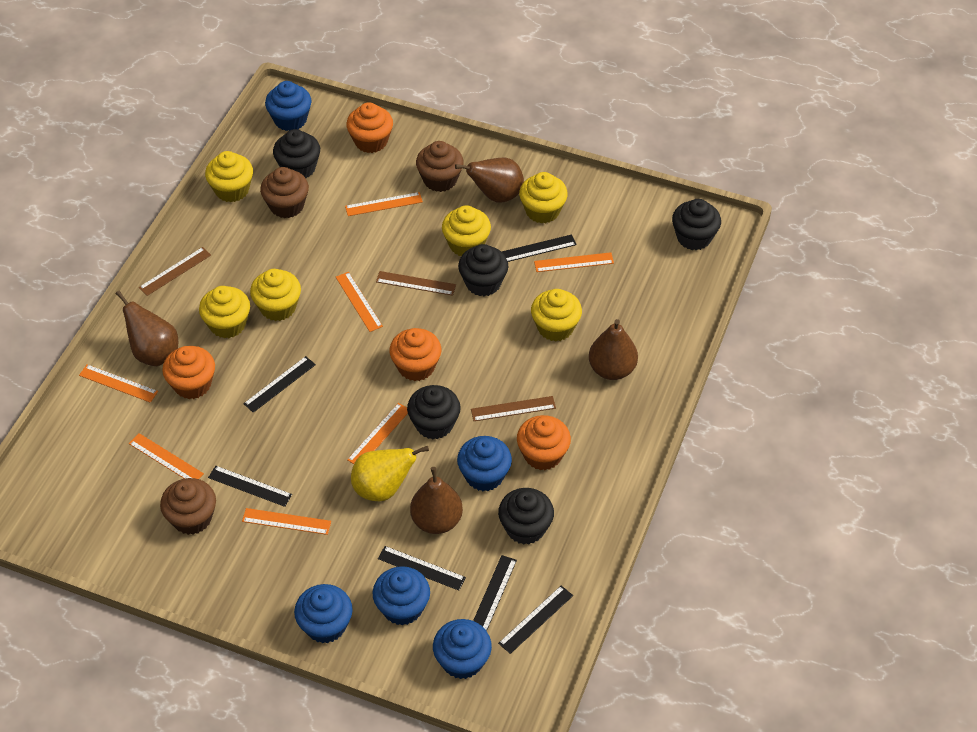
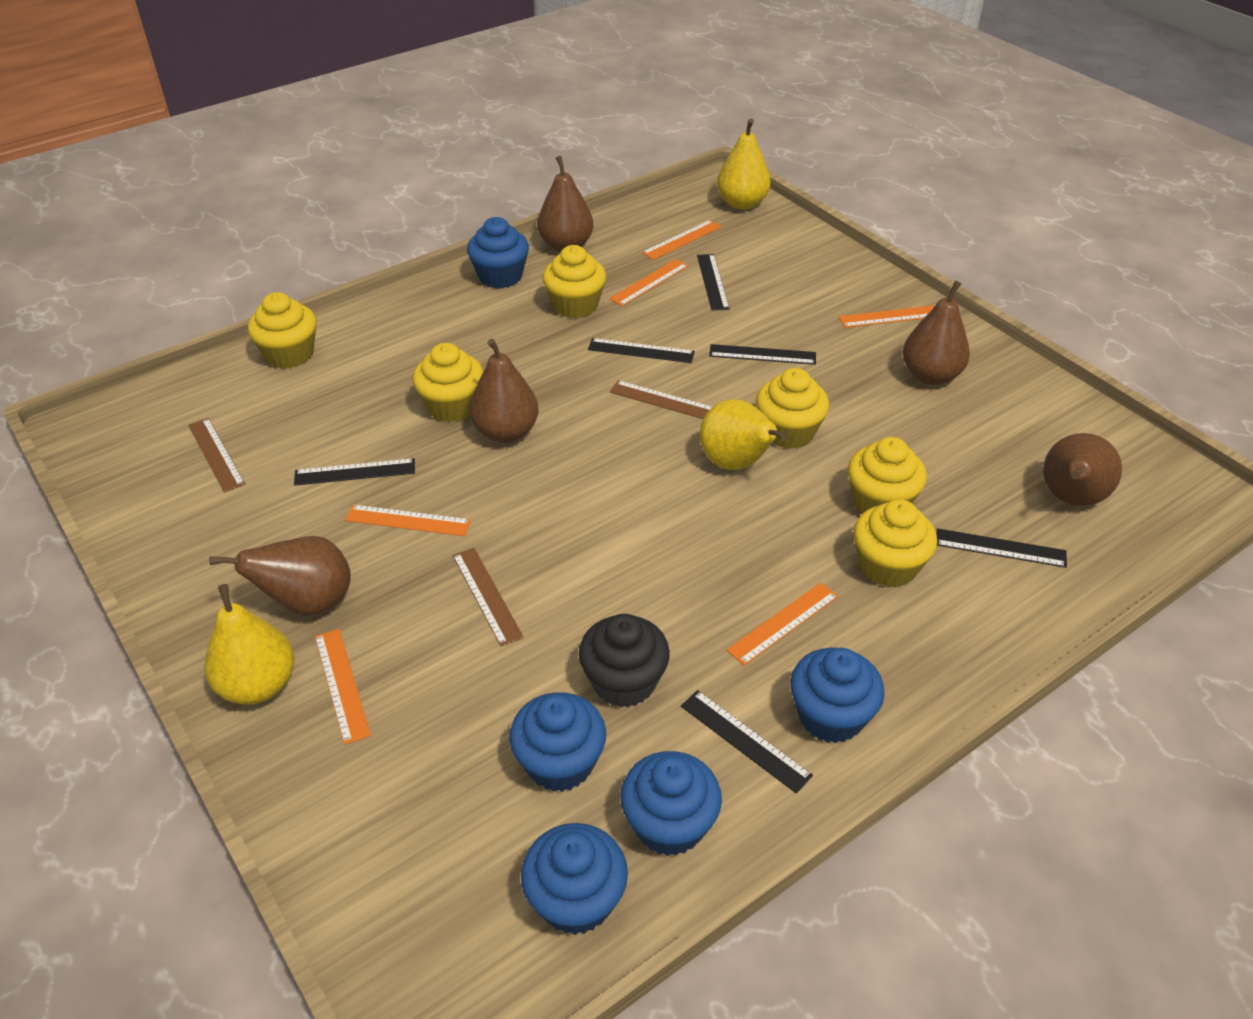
black cupcake: 5 -> 1
brown cupcake: 3 -> 0
brown pear: 4 -> 5
orange cupcake: 4 -> 0
orange ruler: 7 -> 6
yellow pear: 1 -> 3

